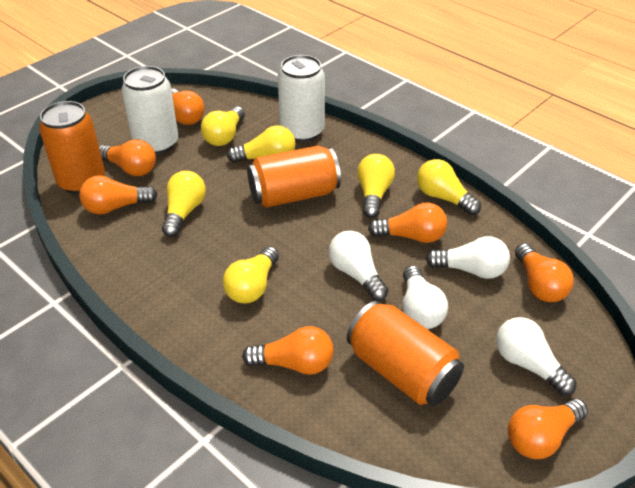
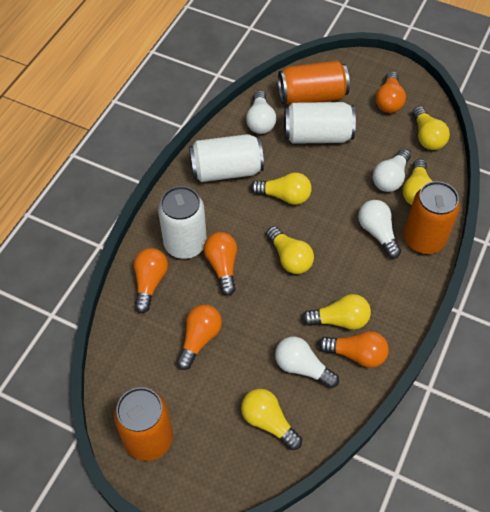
orange light bulb: 7 -> 5
white can: 2 -> 3

